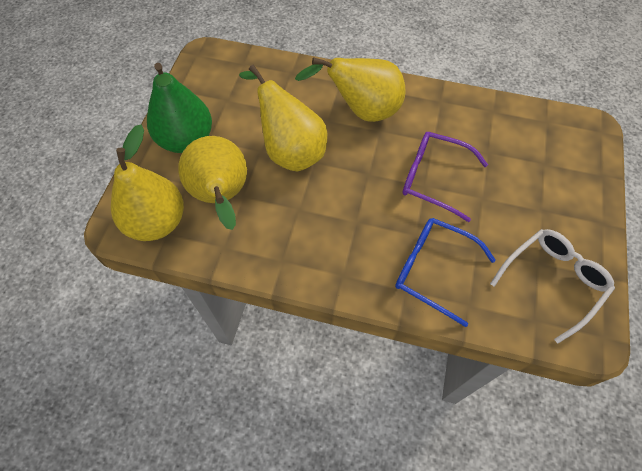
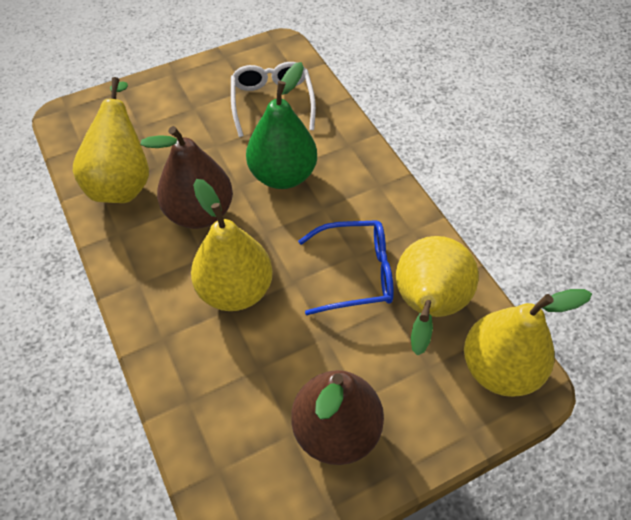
brown pear: 0 -> 2
purple glasses: 1 -> 0

